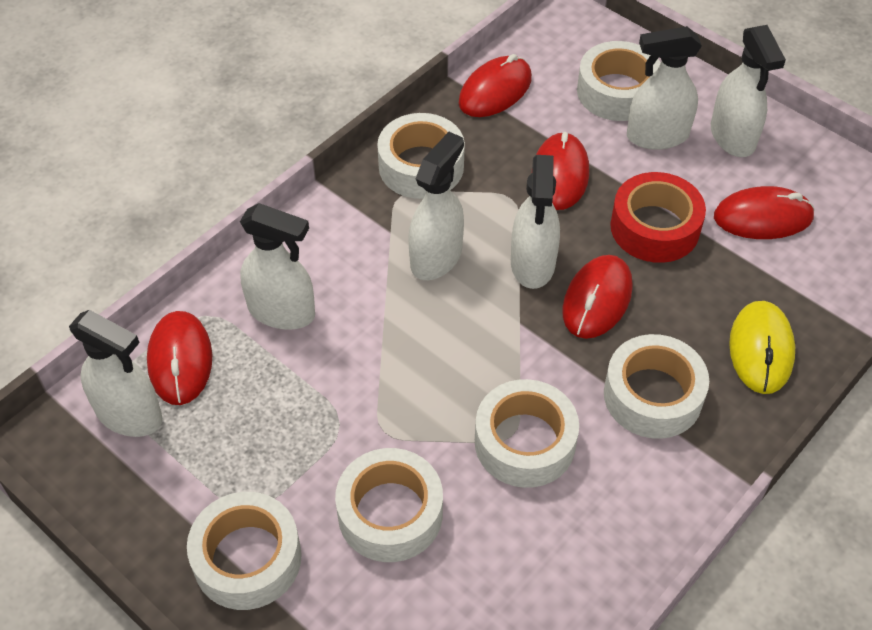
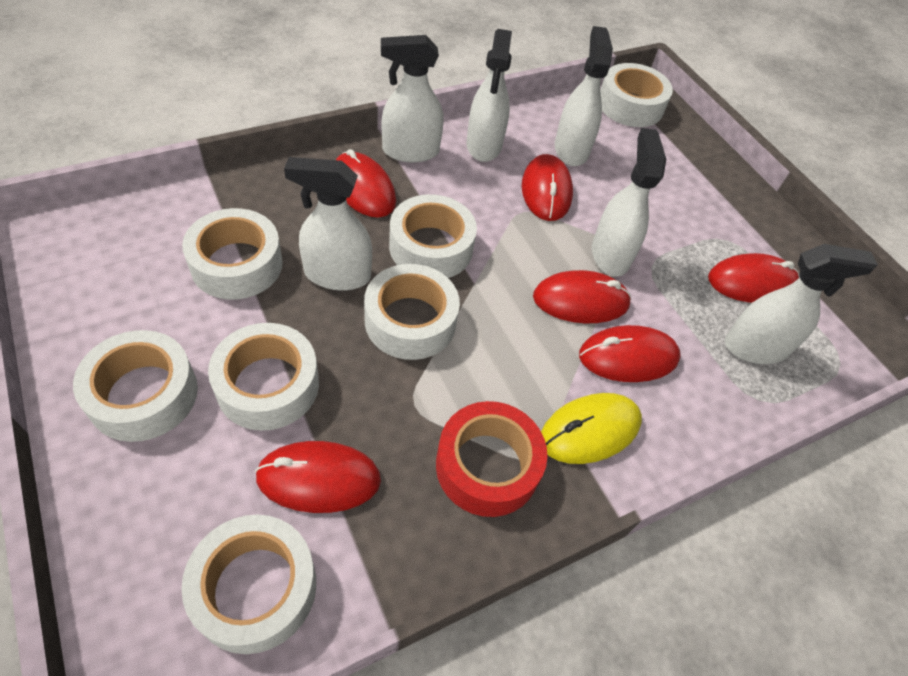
red mouse: 5 -> 6
white tape: 6 -> 7

